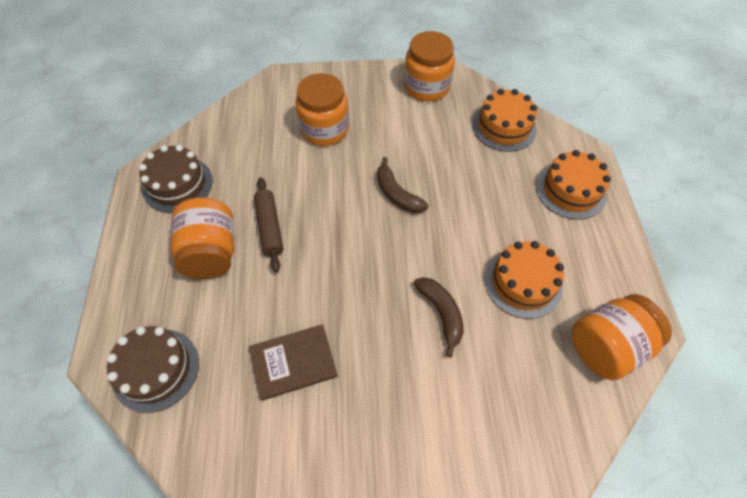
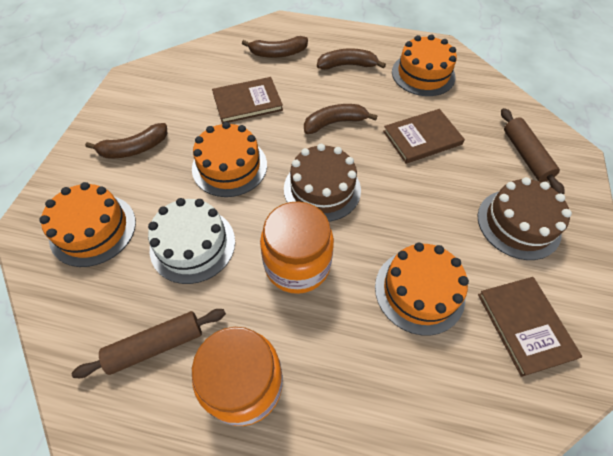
brown banana: 2 -> 4
brown book: 1 -> 3
brown rolling pin: 1 -> 2
orange cake: 3 -> 4
orange jar: 4 -> 2
white cake: 0 -> 1

